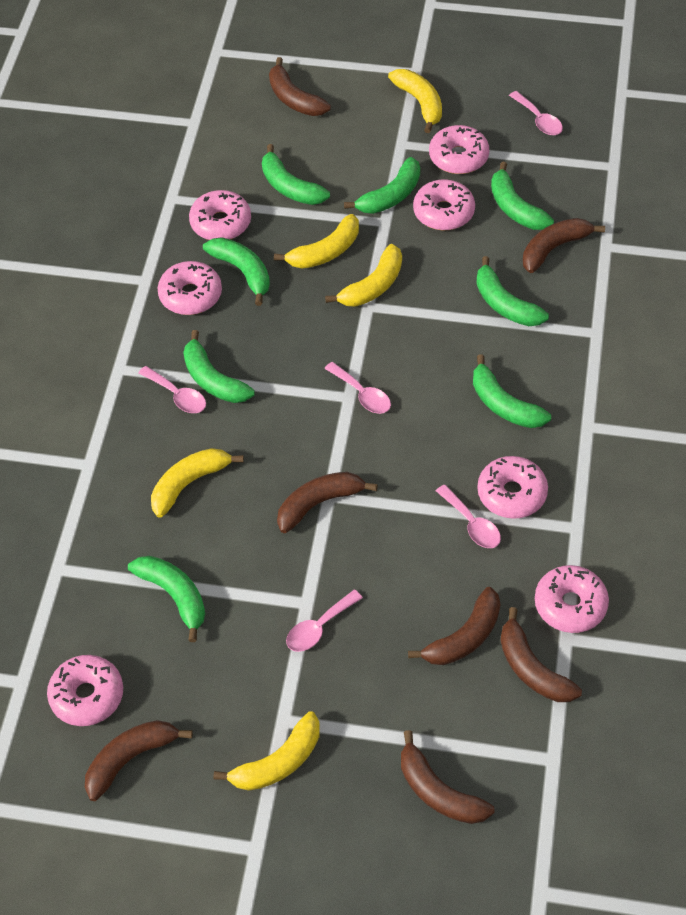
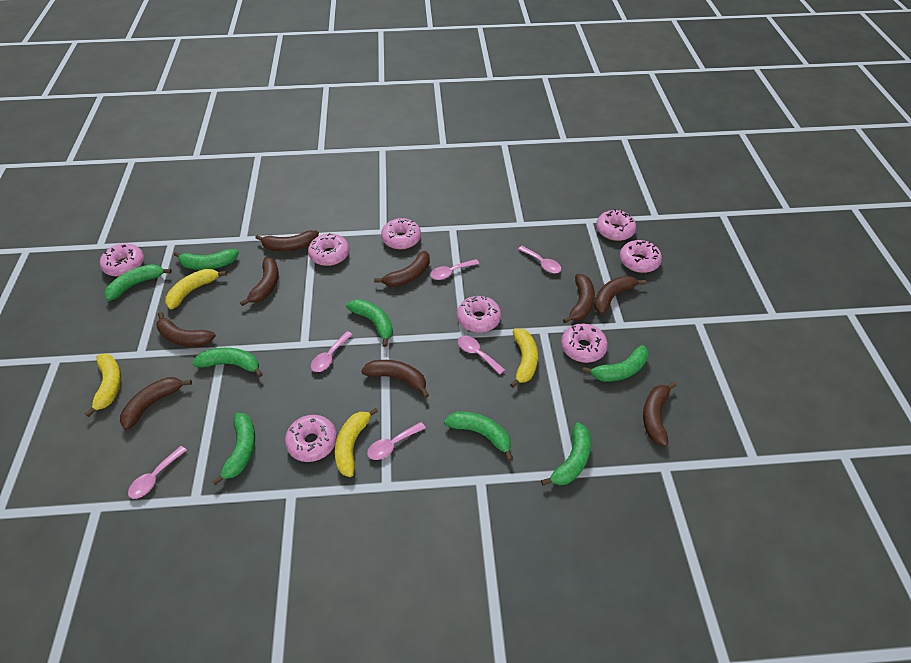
brown banana: 7 -> 9
pink donut: 7 -> 8
pink spoon: 5 -> 6
yellow banana: 5 -> 4

